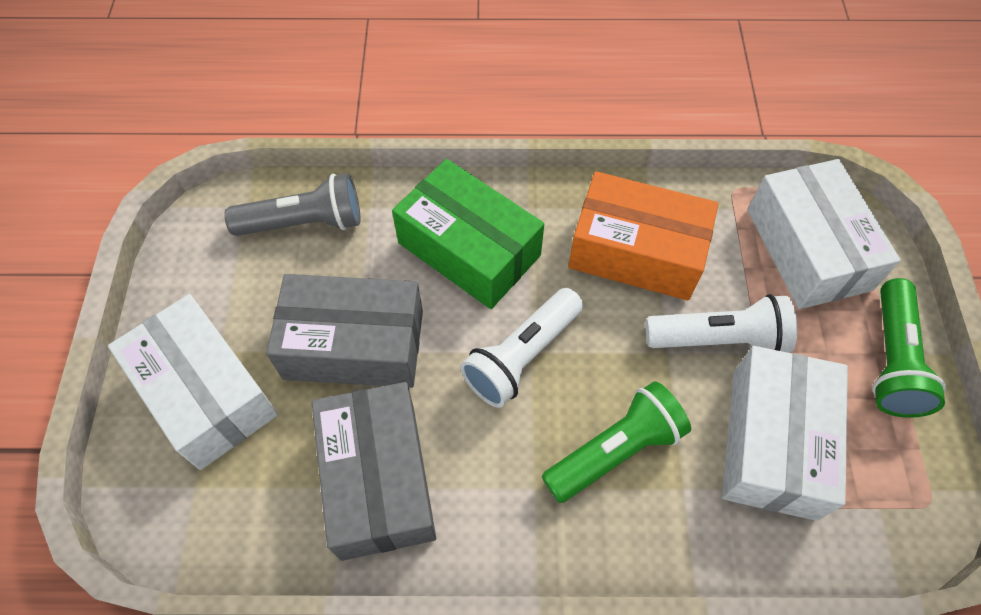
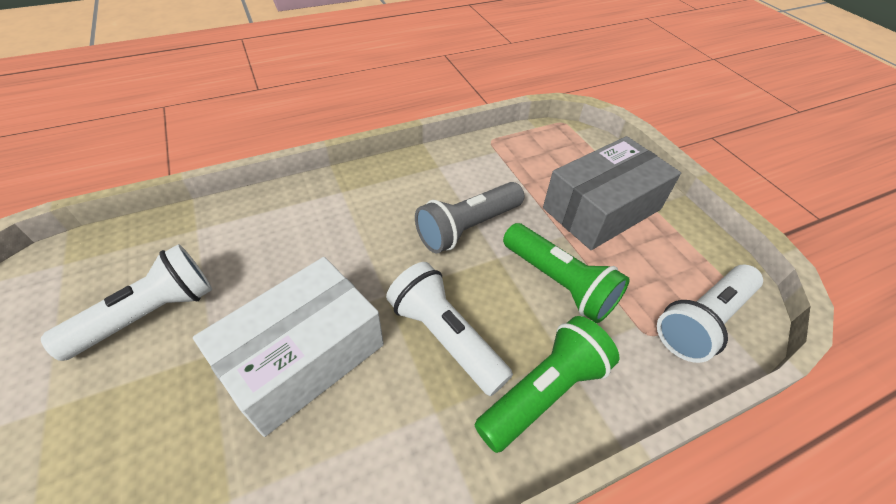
green box: 1 -> 0
grey box: 2 -> 1
orange box: 1 -> 0
white box: 3 -> 1
white flashlight: 2 -> 3

